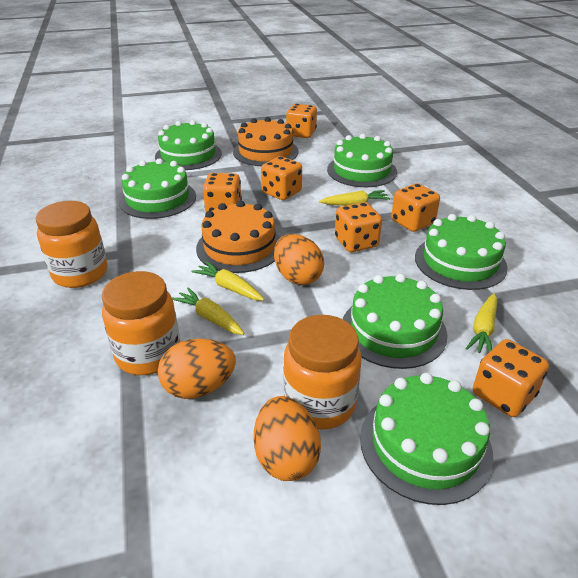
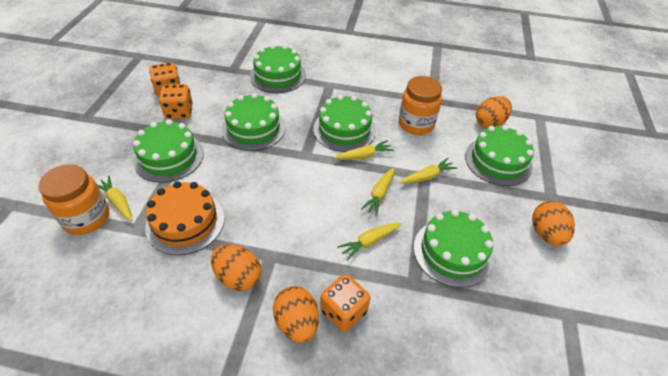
orange cake: 2 -> 1
orange dice: 6 -> 3
orange egg: 3 -> 4
orange jar: 3 -> 2
yellow carrot: 4 -> 5

